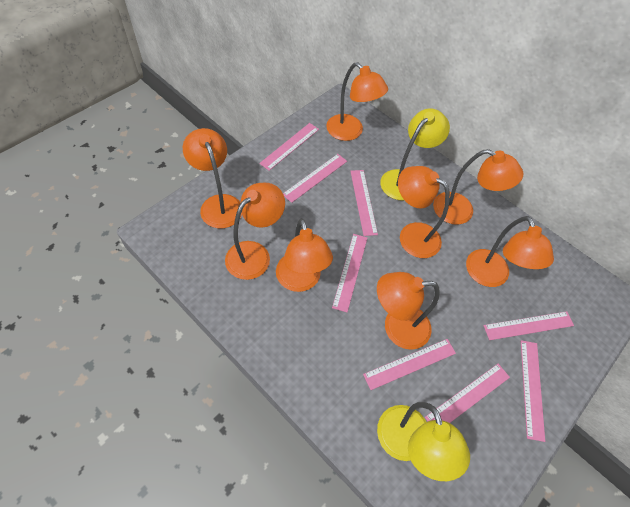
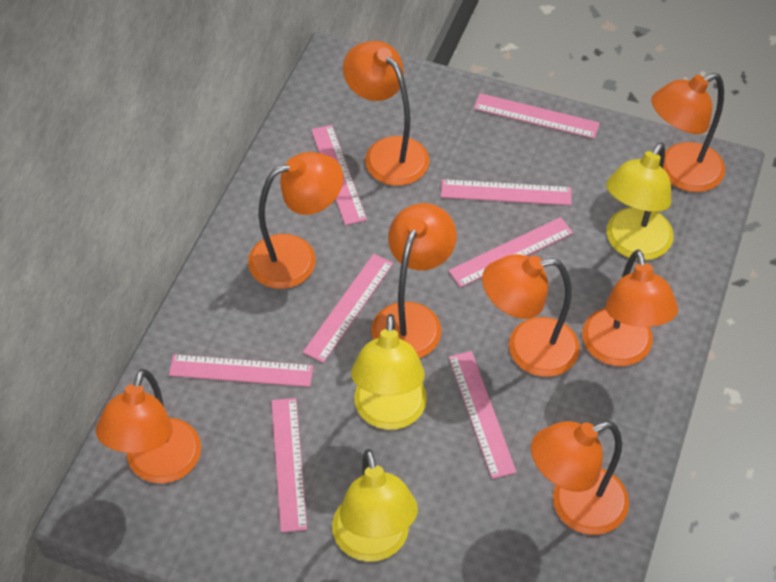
yellow lamp: 2 -> 3

